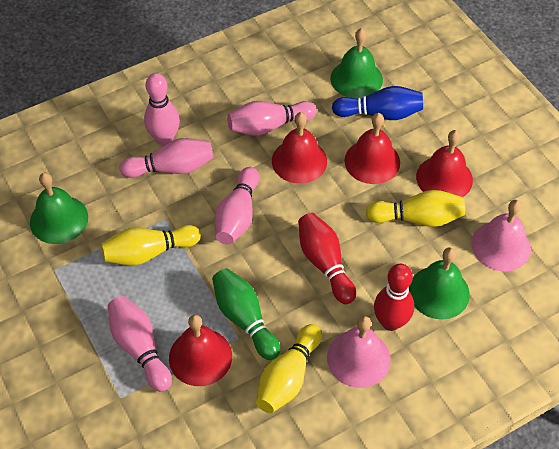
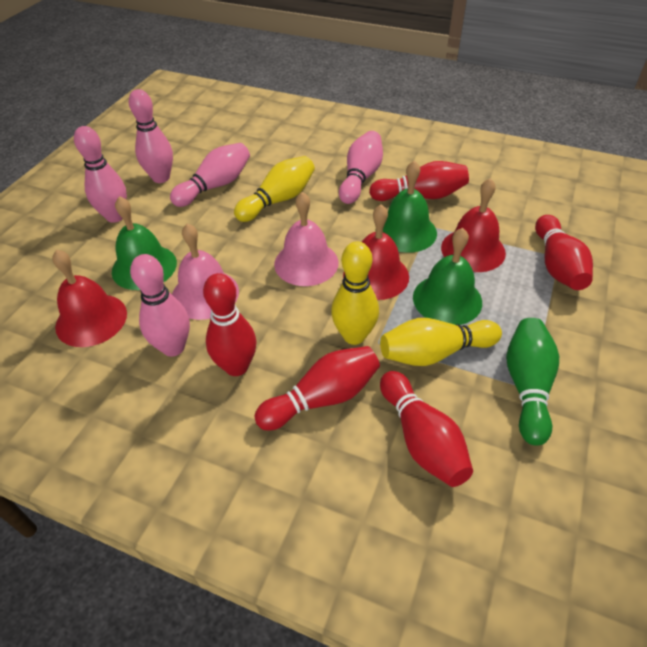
blue bowling pin: 1 -> 0
red bell: 4 -> 3
red bowling pin: 2 -> 5

